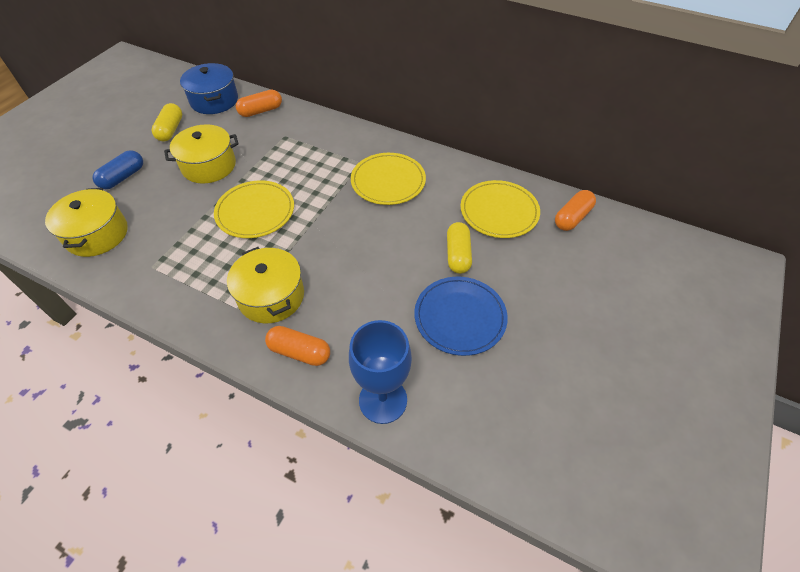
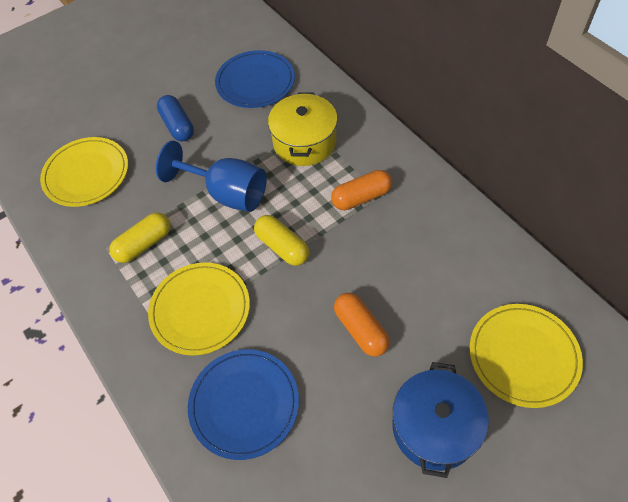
blue plate: 1 -> 2
orange capsule: 3 -> 2
yellow pot: 3 -> 1

